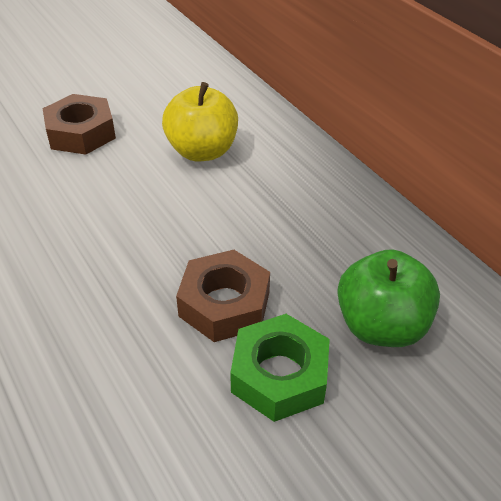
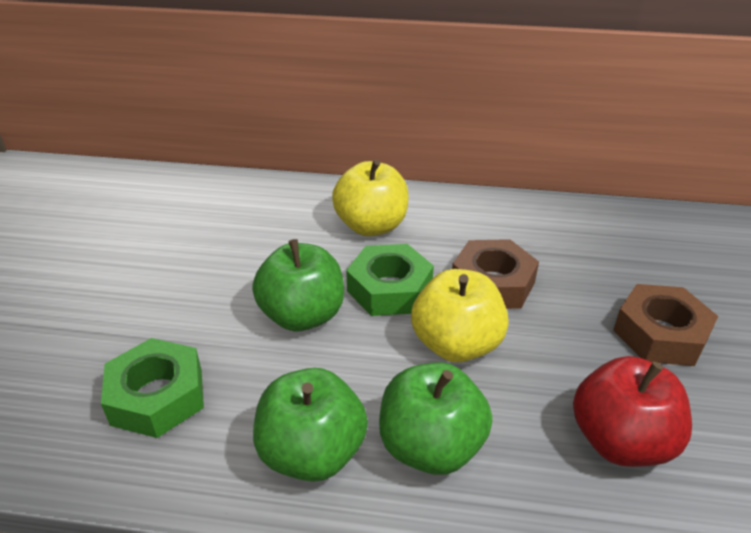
green apple: 1 -> 3
green nut: 1 -> 2
red apple: 0 -> 1
yellow apple: 1 -> 2

